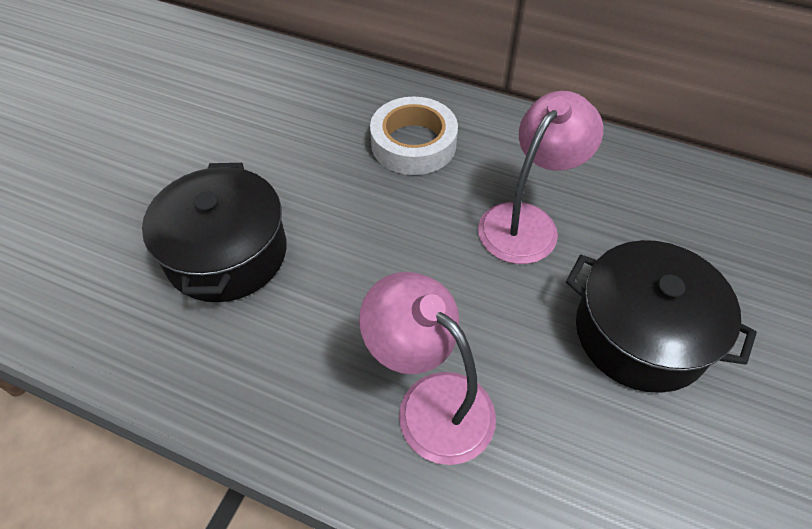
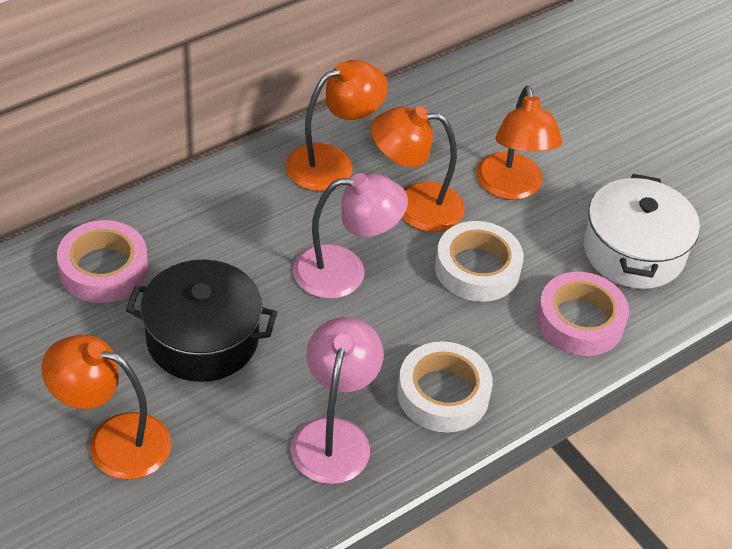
black pot: 2 -> 1
orange lamp: 0 -> 4
pink tape: 0 -> 2
white pot: 0 -> 1
white tape: 1 -> 2

